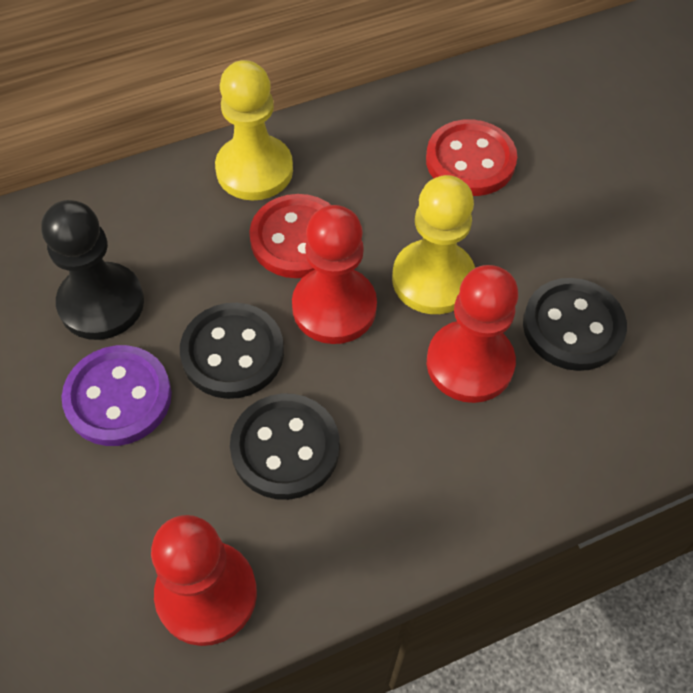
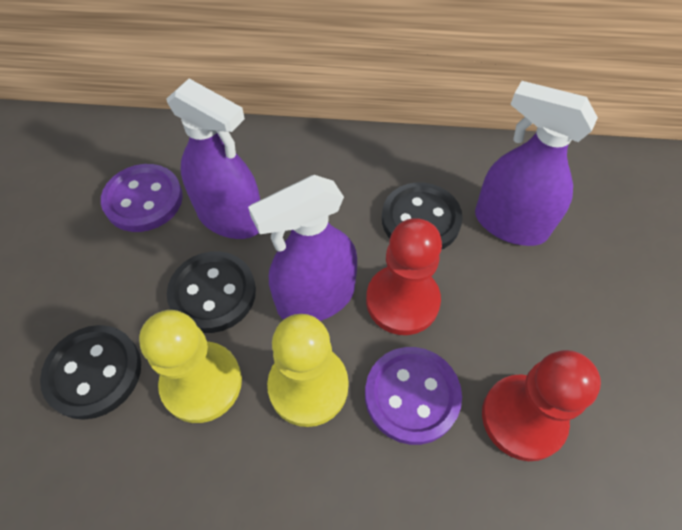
black pawn: 1 -> 0
purple button: 1 -> 2
purple spray bottle: 0 -> 3
red button: 2 -> 0
red pawn: 3 -> 2

